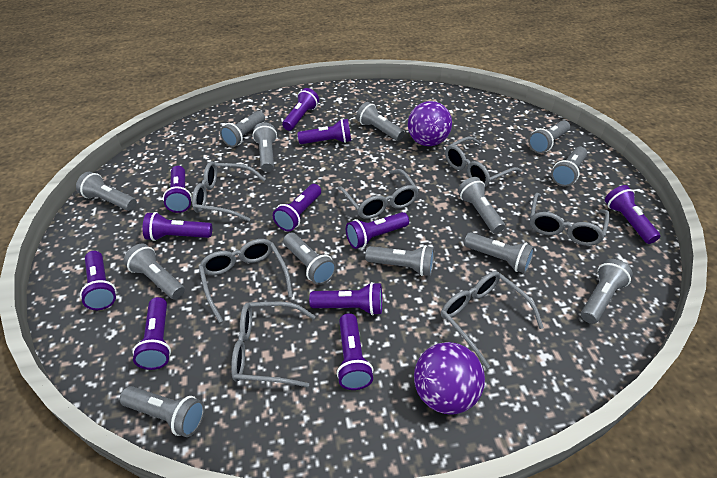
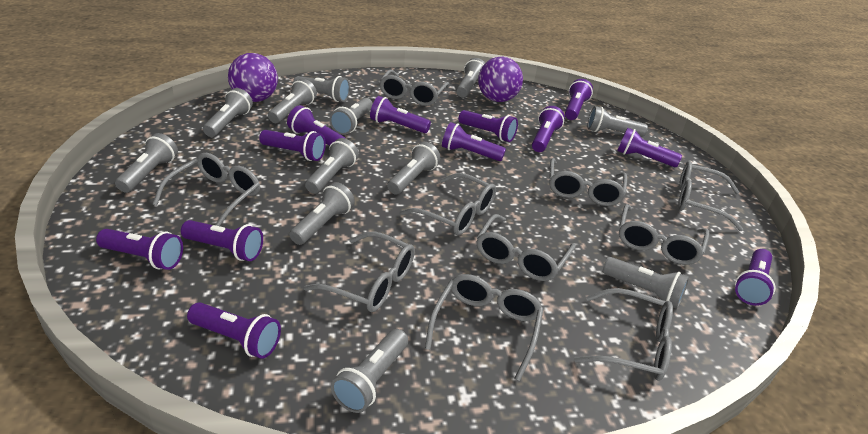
grey flashlight: 13 -> 12
grey glasses: 7 -> 10
purple flashlight: 11 -> 12

